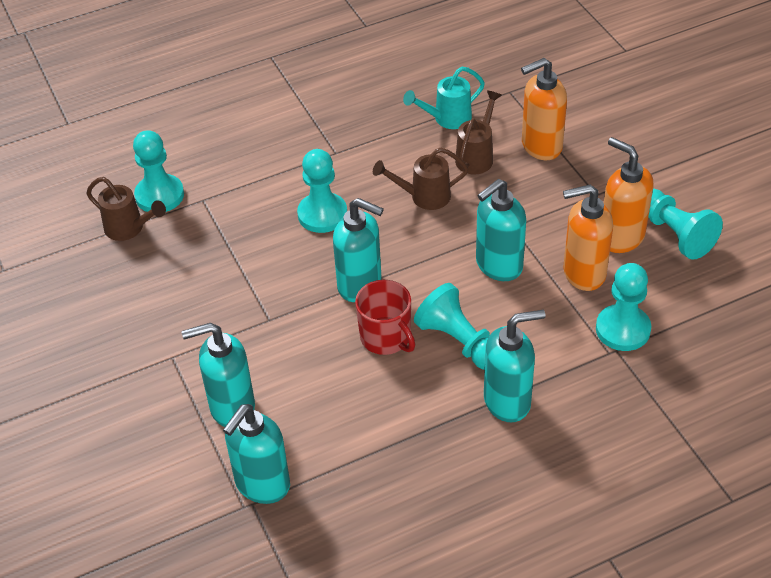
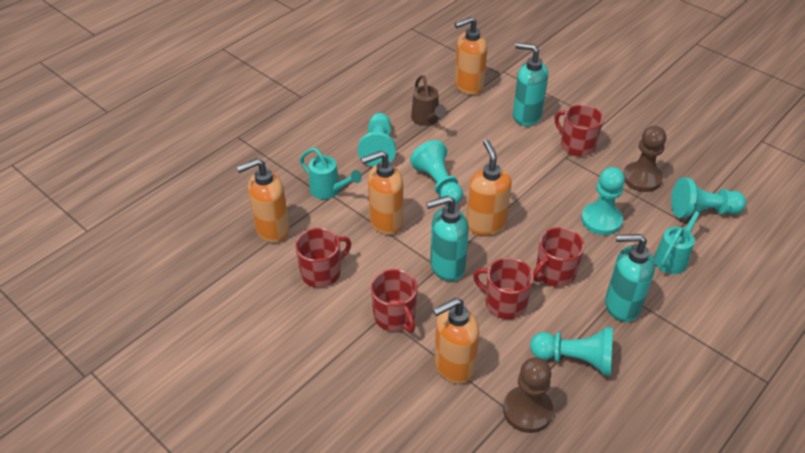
brown pawn: 0 -> 2
brown watering can: 3 -> 1
orange soap dispenser: 3 -> 5
red mug: 1 -> 5
turquoise soap dispenser: 5 -> 3
turquoise watering can: 1 -> 2

